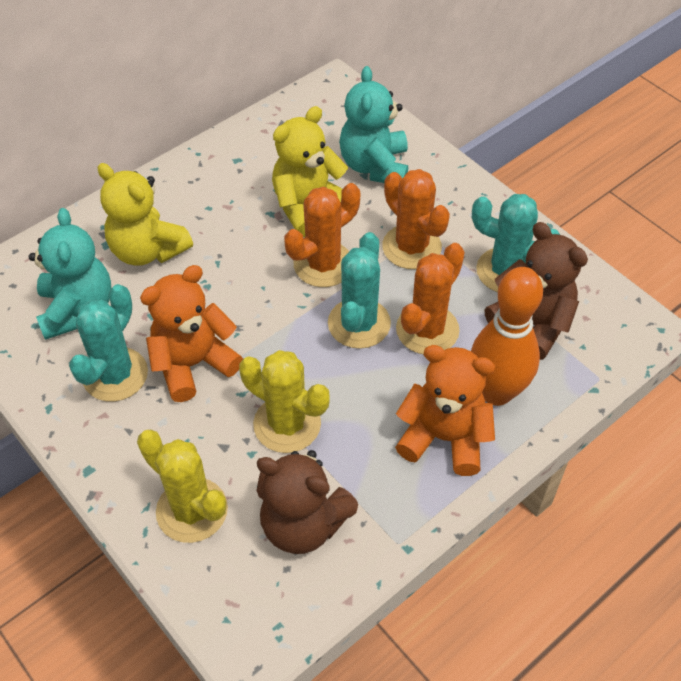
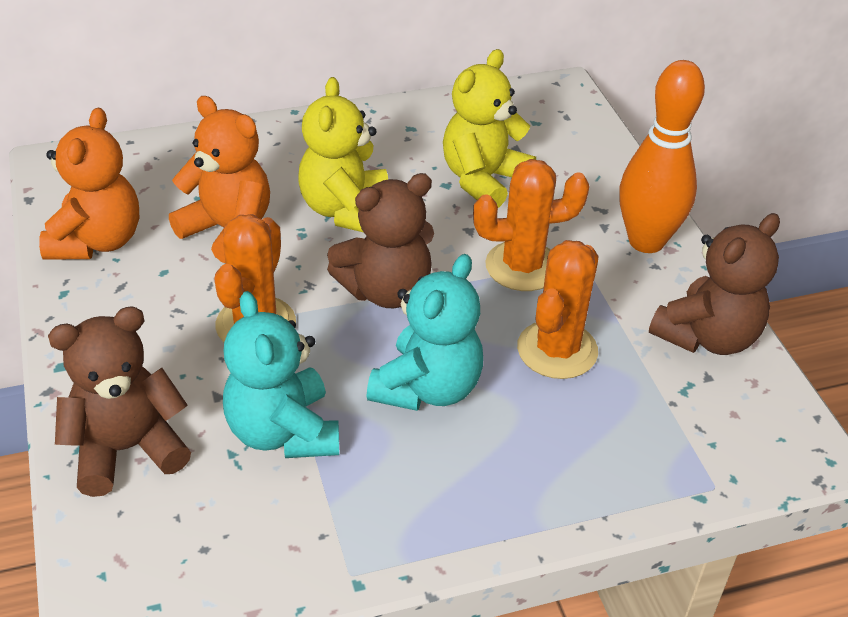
brown teddy bear: 2 -> 3
turquoise cactus: 3 -> 0
yellow cactus: 2 -> 0

